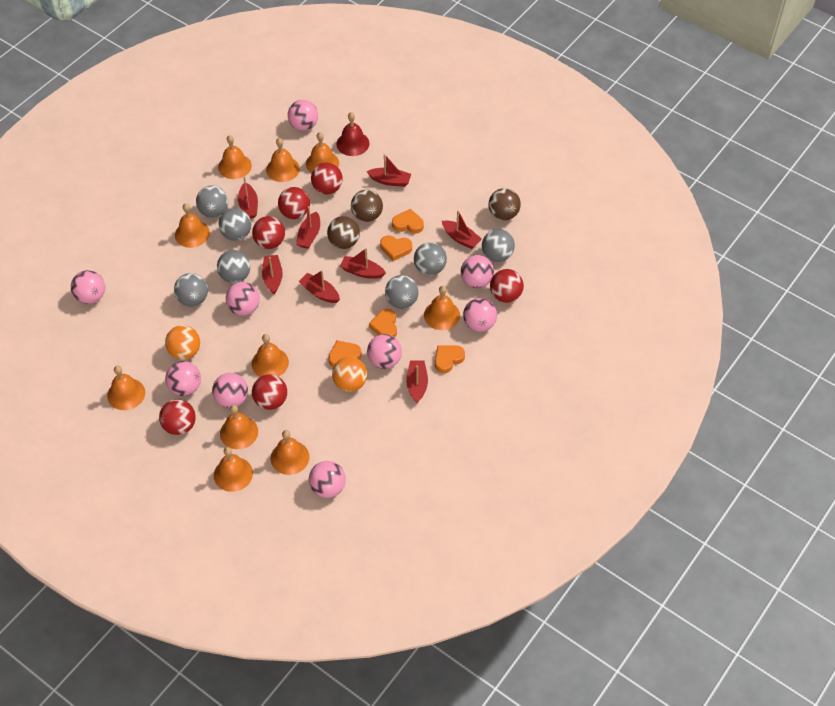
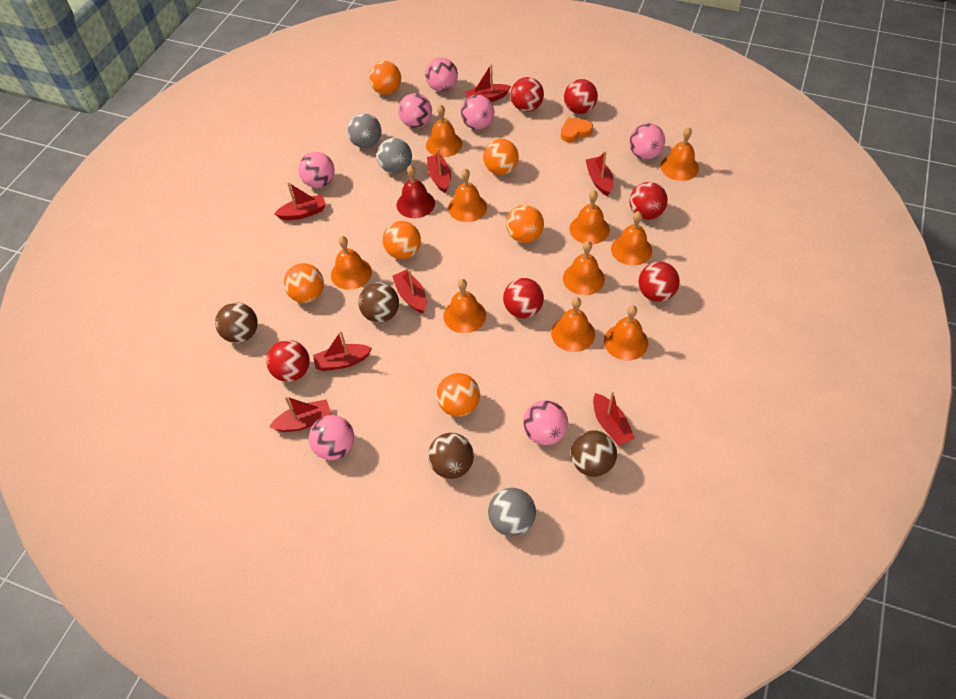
brown ball: 3 -> 4
grey ball: 7 -> 3
orange ball: 2 -> 6
orange heart: 5 -> 1
pink ball: 9 -> 7

